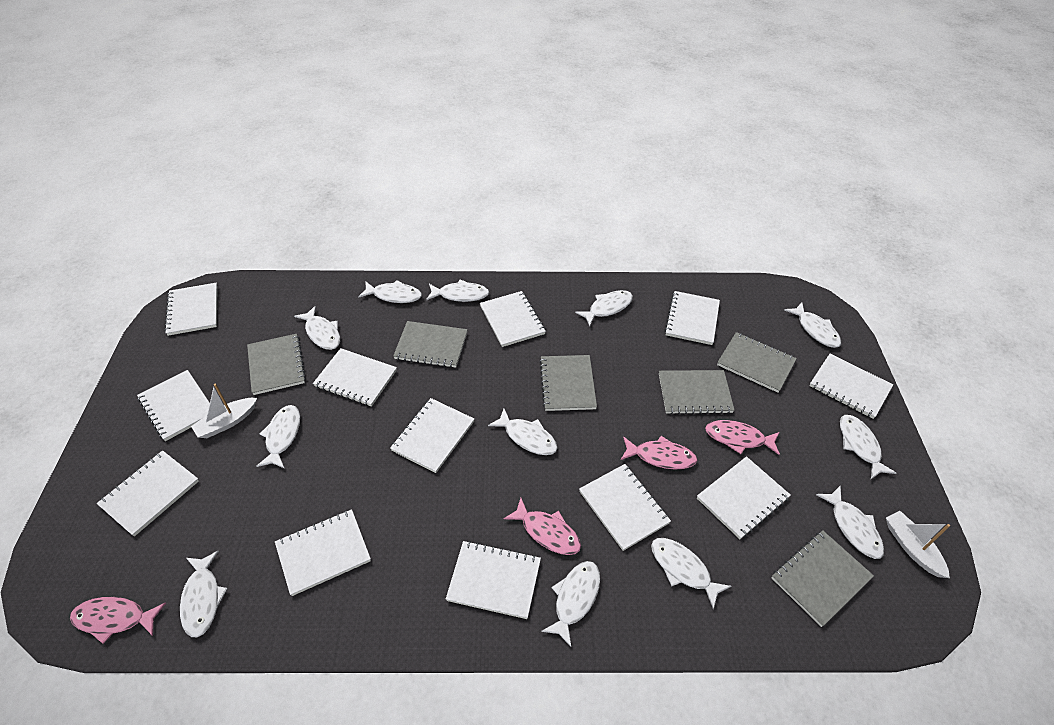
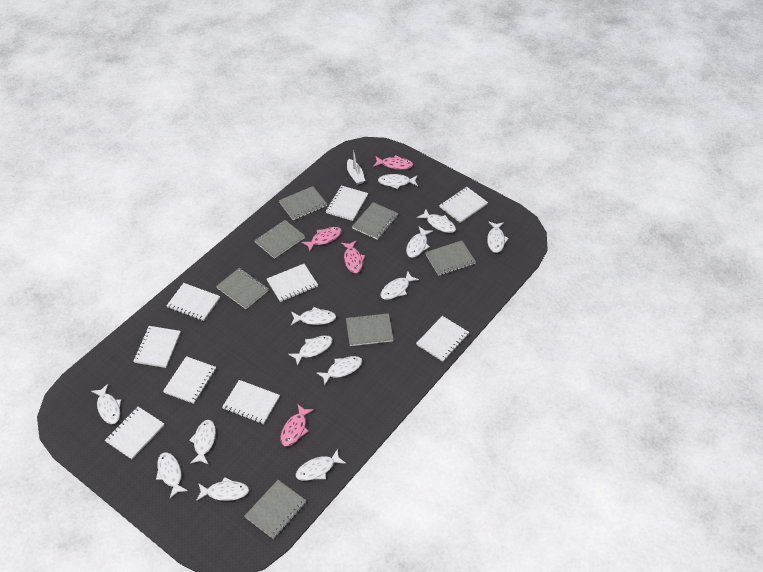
grey notebook: 6 -> 7
white boat: 2 -> 1
white fish: 12 -> 13
white notebook: 12 -> 9

